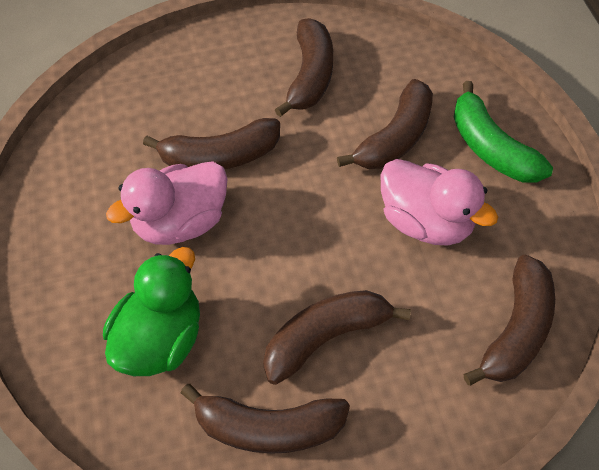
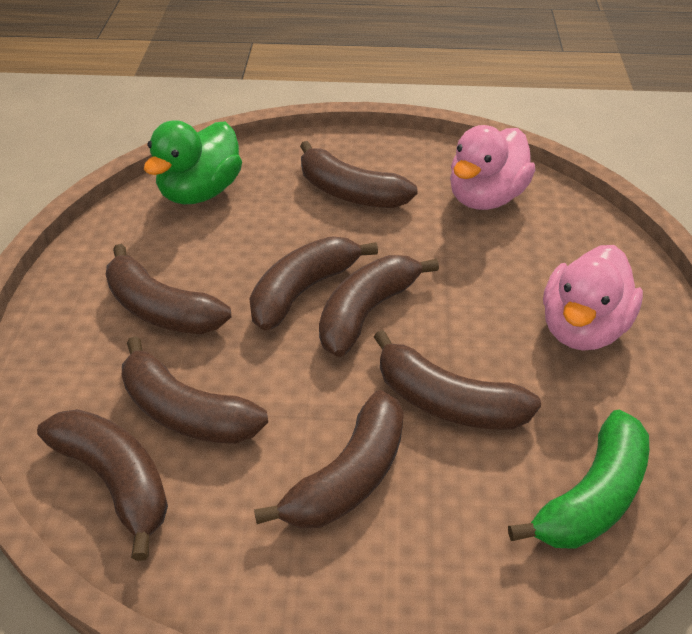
brown banana: 6 -> 8

